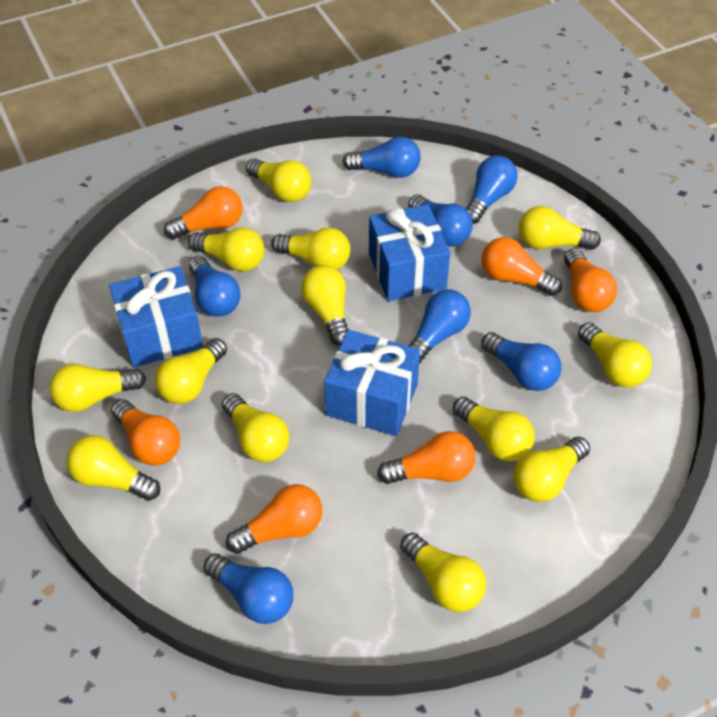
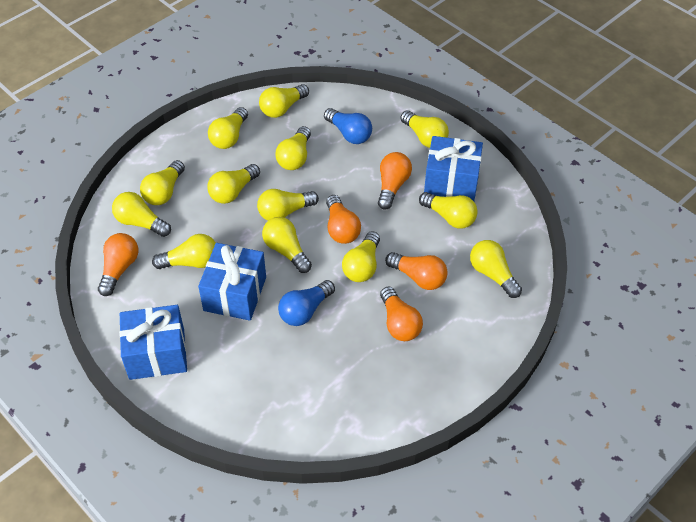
blue light bulb: 7 -> 2
orange light bulb: 6 -> 5

